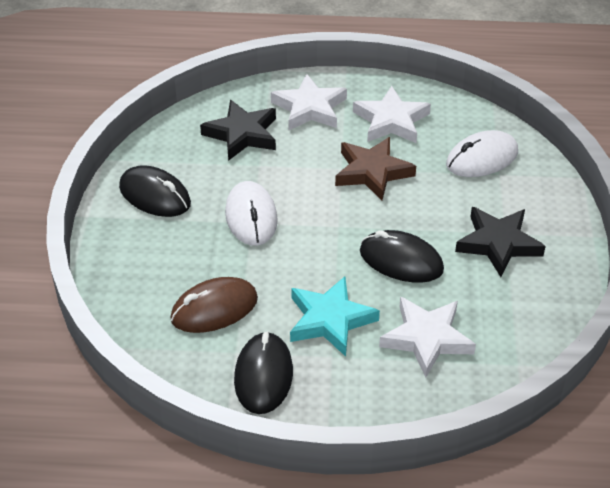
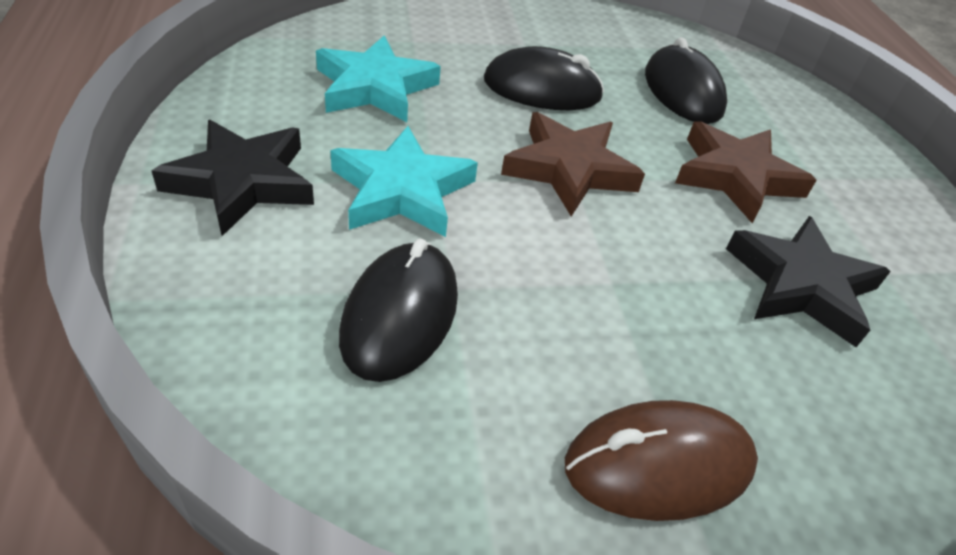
brown star: 1 -> 2
turquoise star: 1 -> 2
white mouse: 2 -> 0
white star: 3 -> 0

